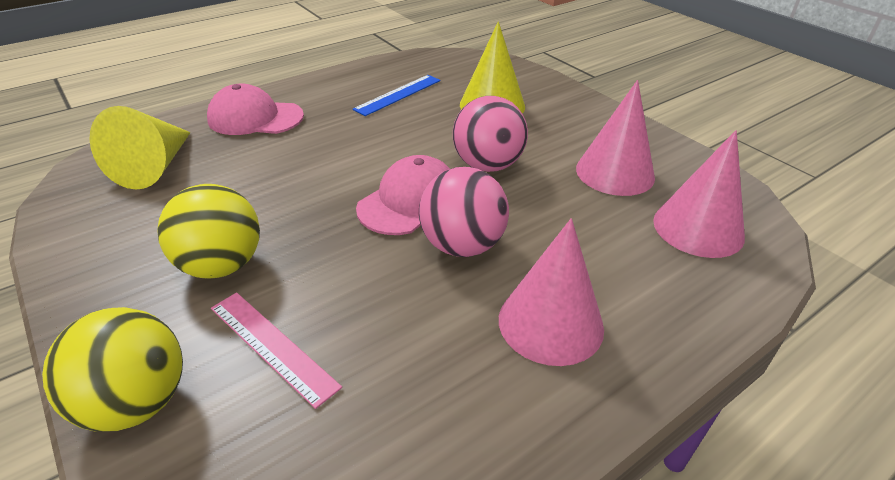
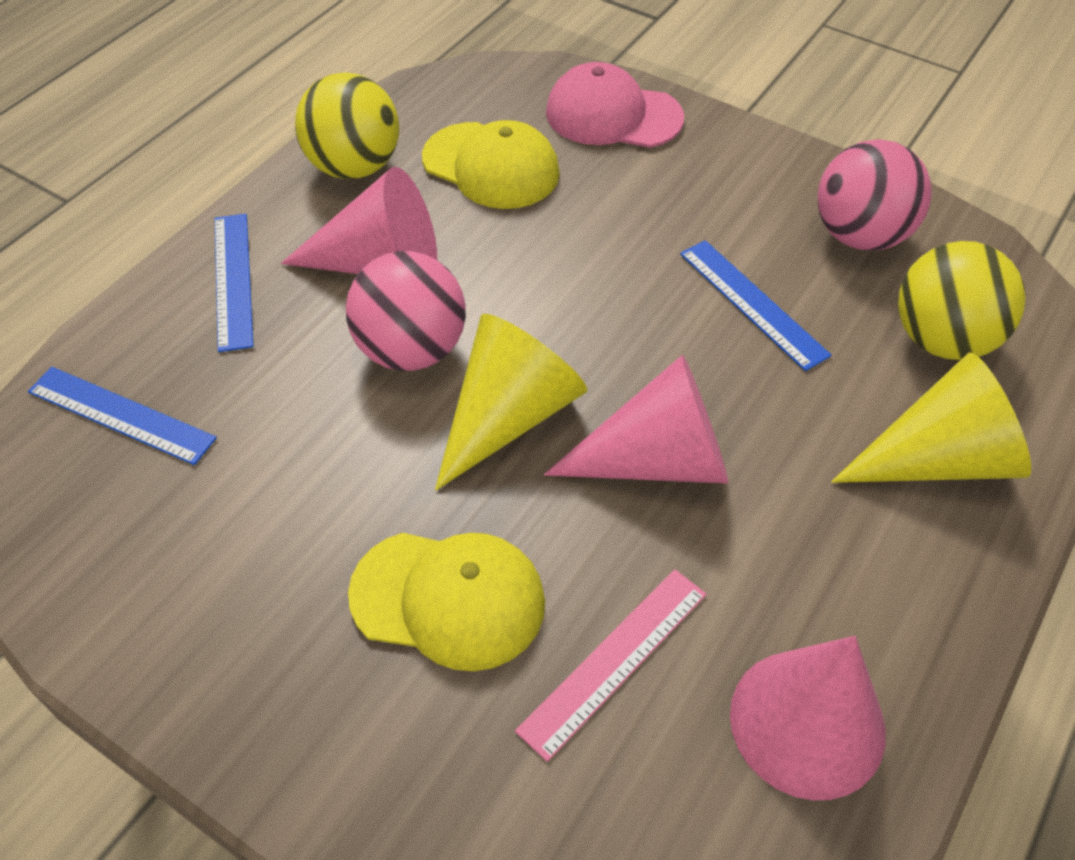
blue ruler: 1 -> 3
pink cap: 2 -> 1
yellow cap: 0 -> 2

